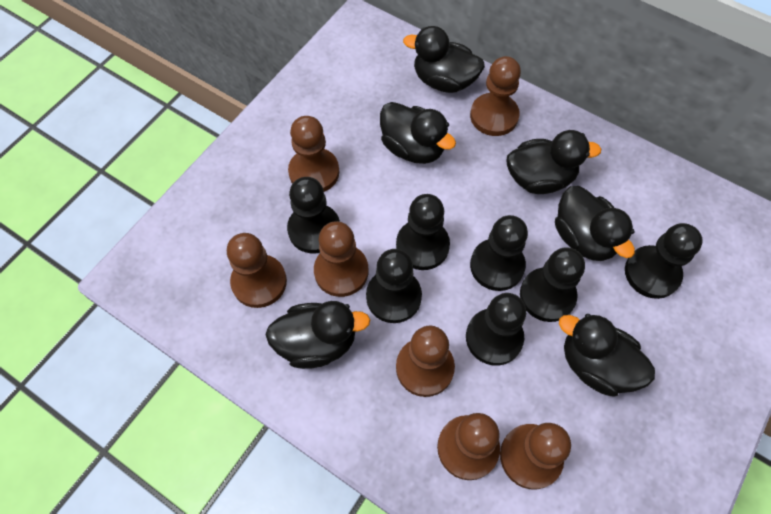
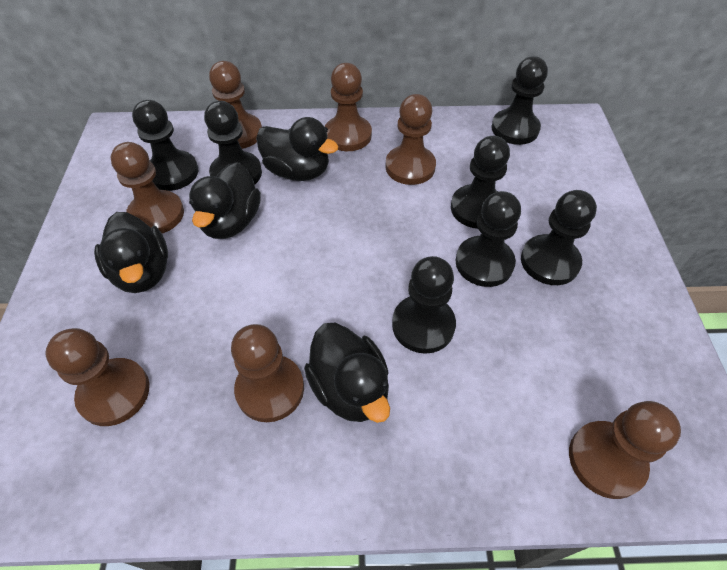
black duck: 6 -> 4

